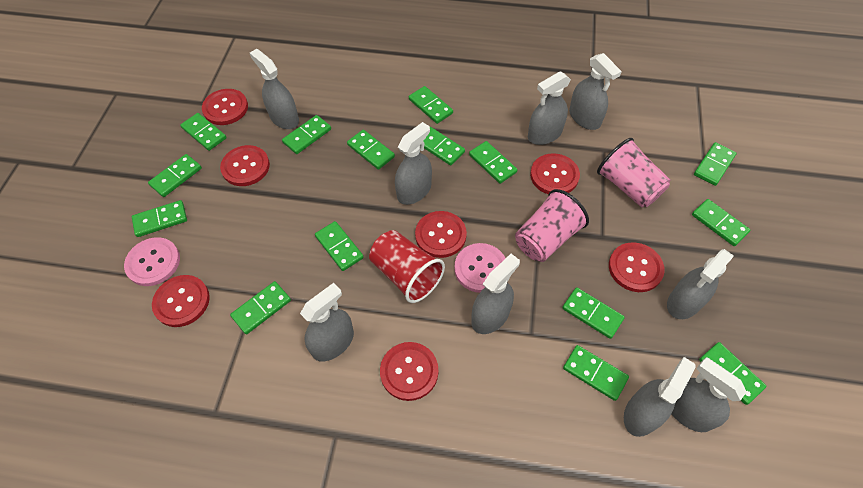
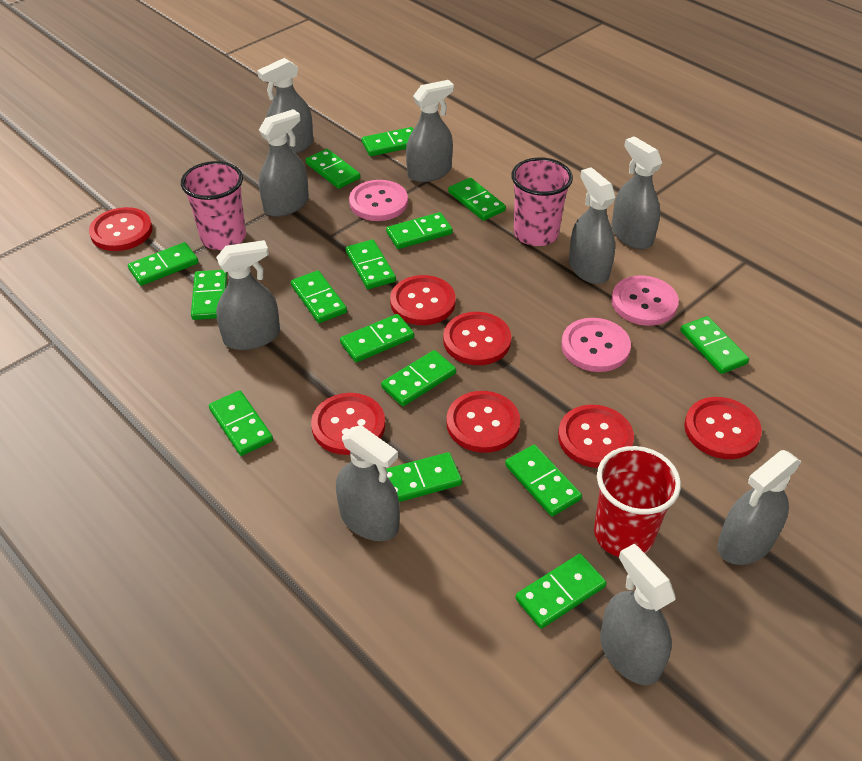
pink button: 2 -> 3

